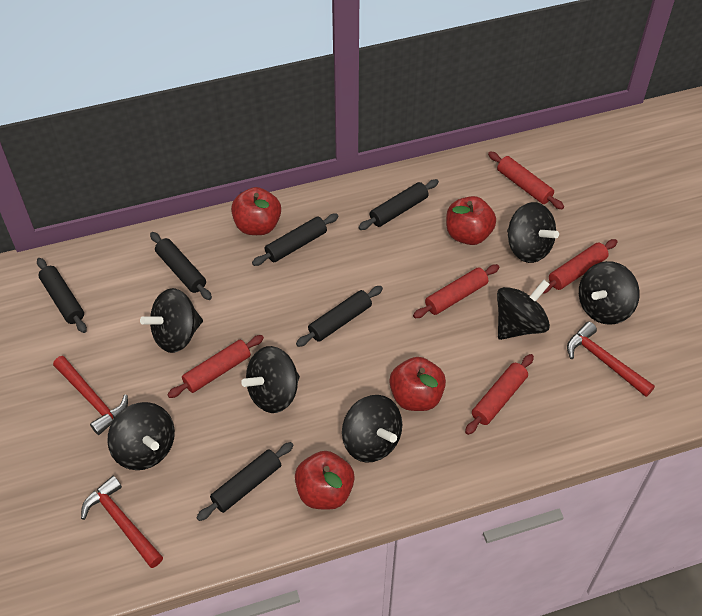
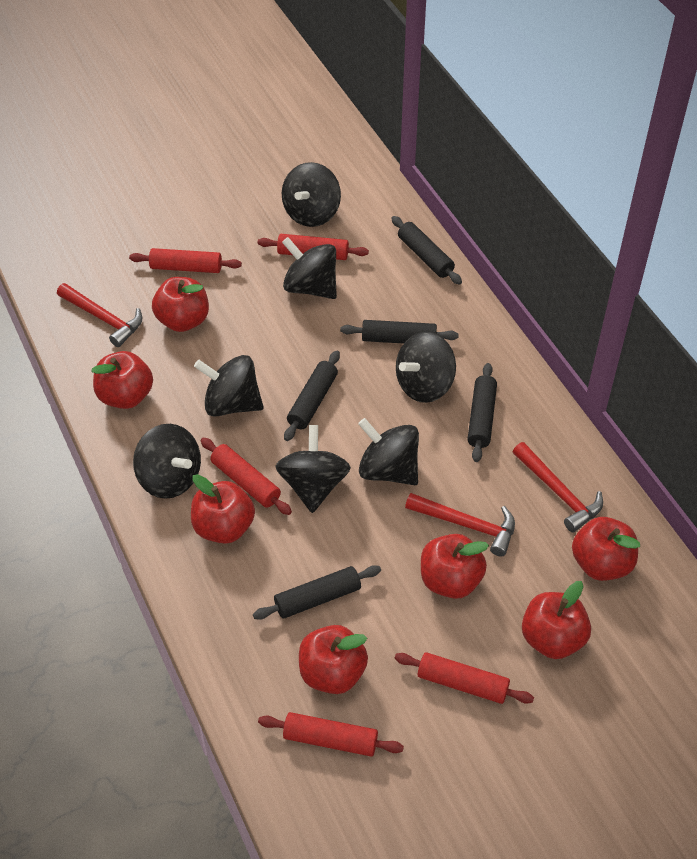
black rolling pin: 6 -> 5
red apple: 4 -> 7

